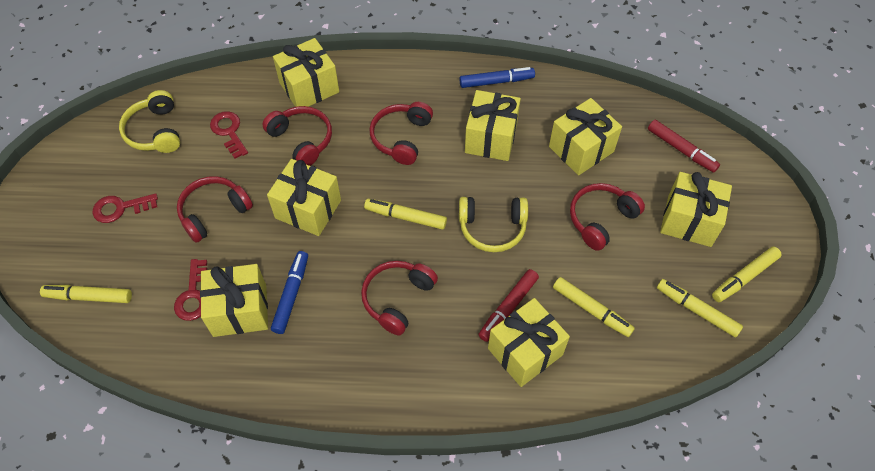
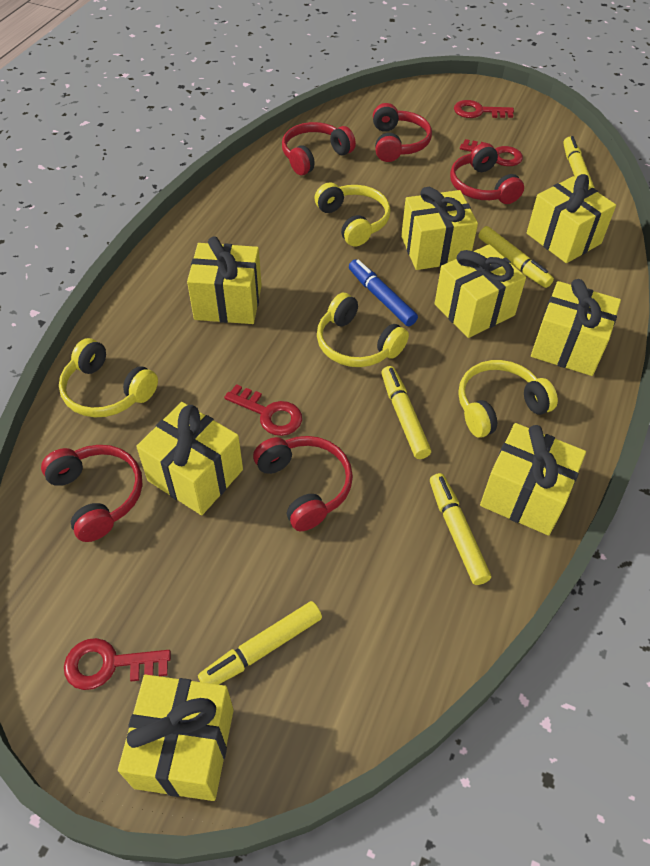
blue marker: 2 -> 1
red key: 3 -> 4
red marker: 2 -> 0
yellow gift: 7 -> 8
yellow headphones: 2 -> 4

